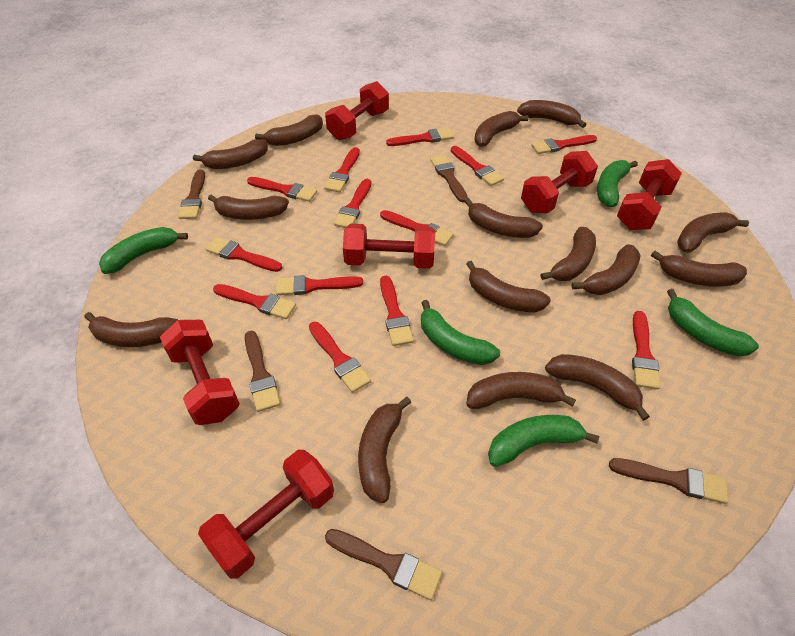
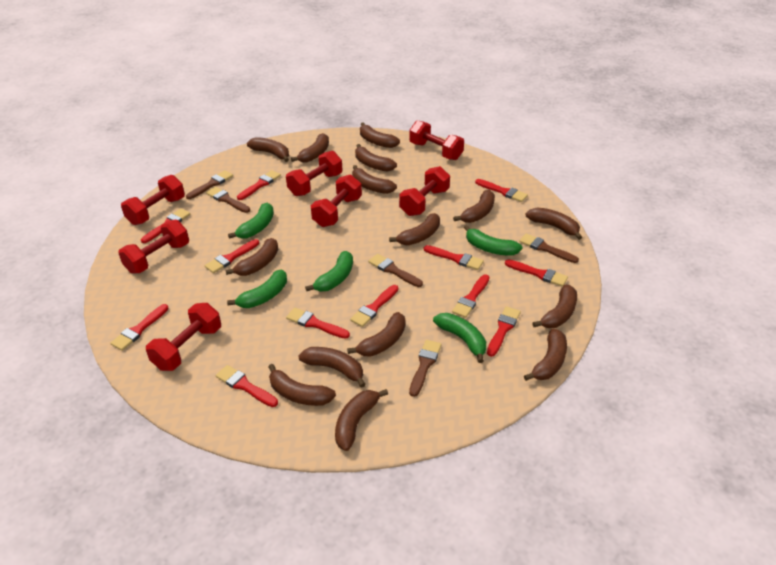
red brush: 13 -> 12
red dumbbell: 6 -> 7

